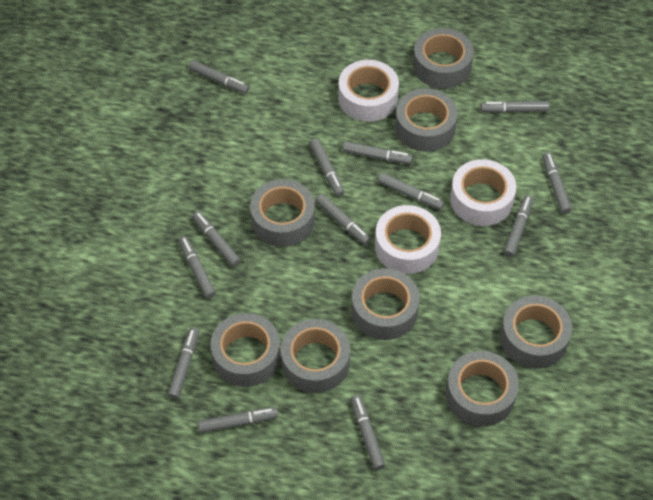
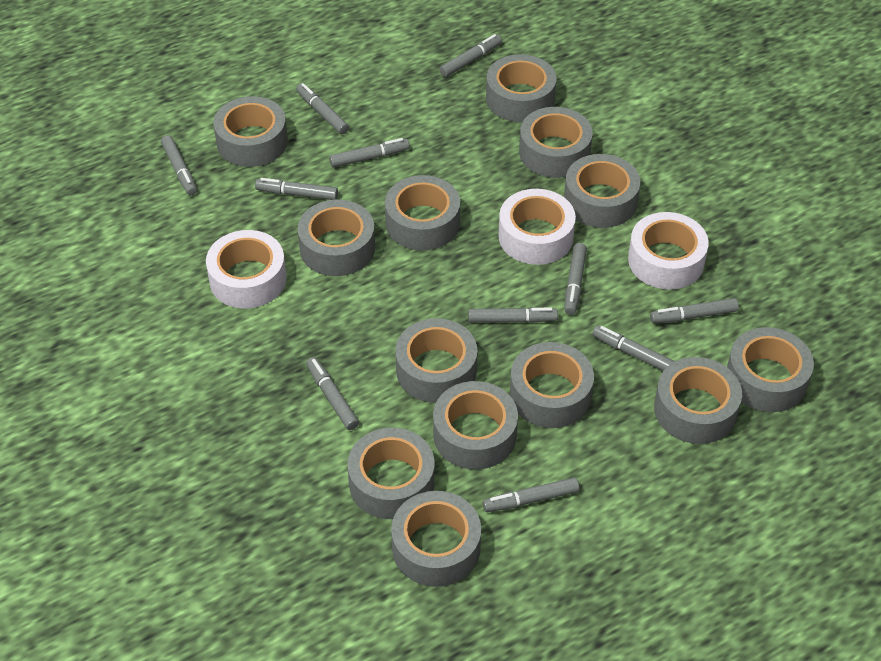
grey marker: 13 -> 11
grey tape: 8 -> 13

